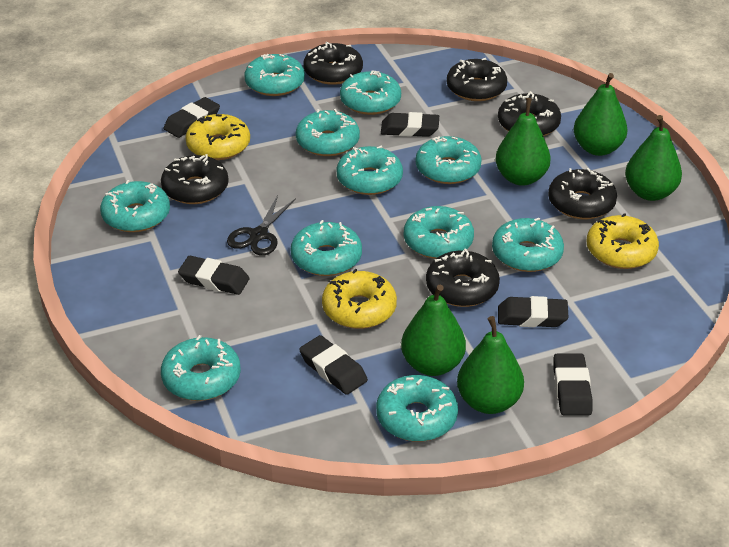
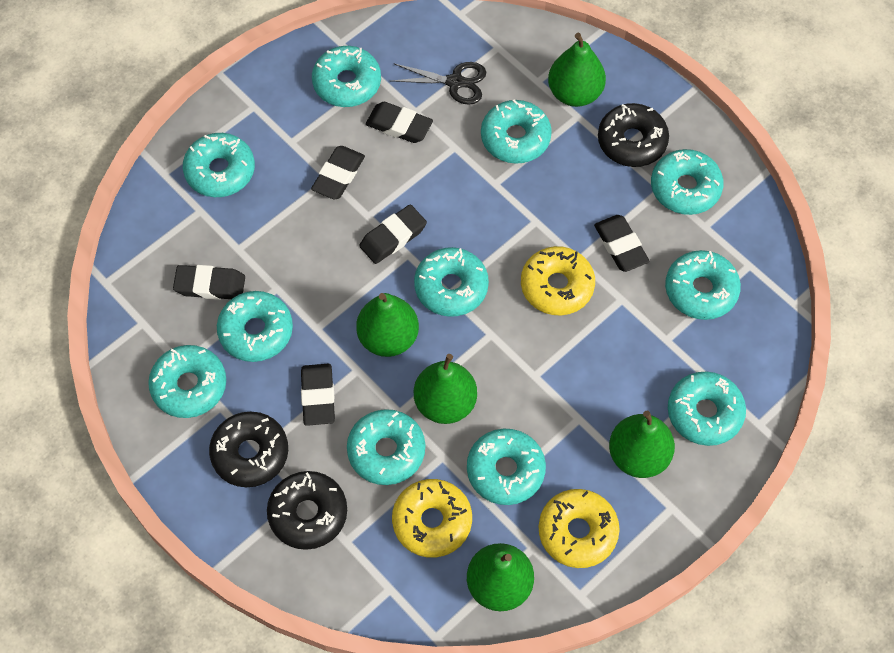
black donut: 6 -> 3

